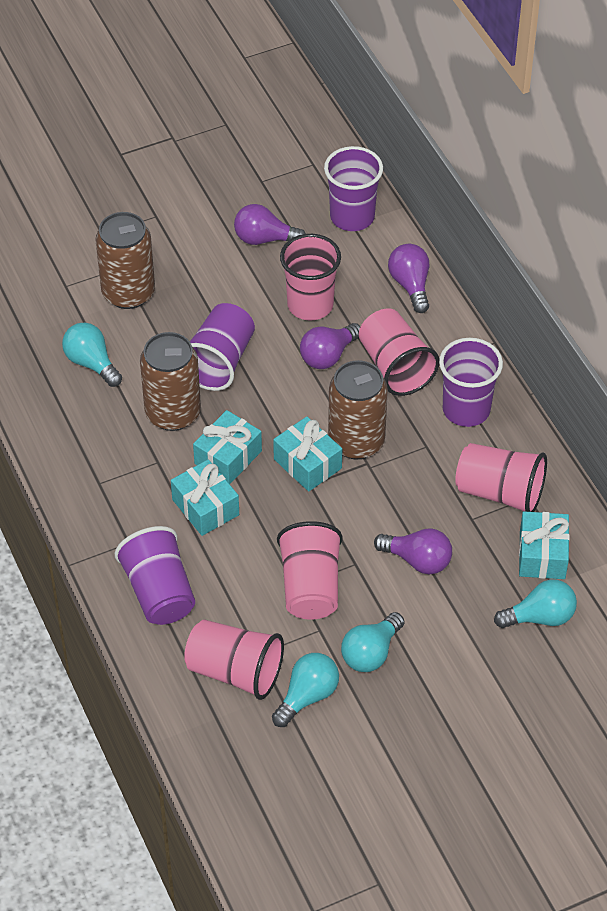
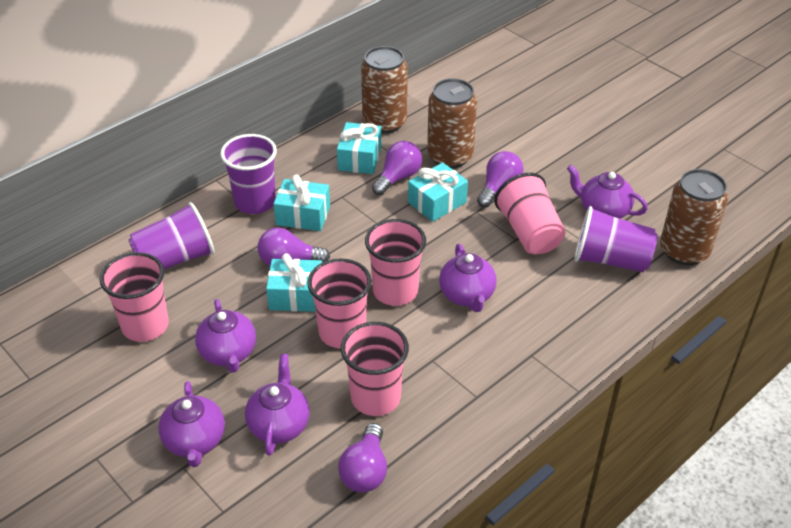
purple cup: 4 -> 3
purple teapot: 0 -> 5
turquoise light bulb: 4 -> 0

